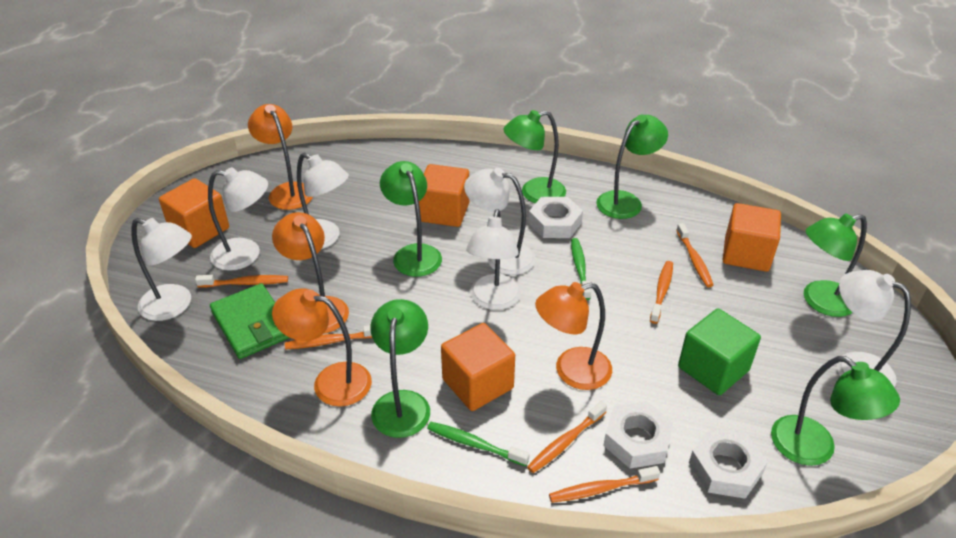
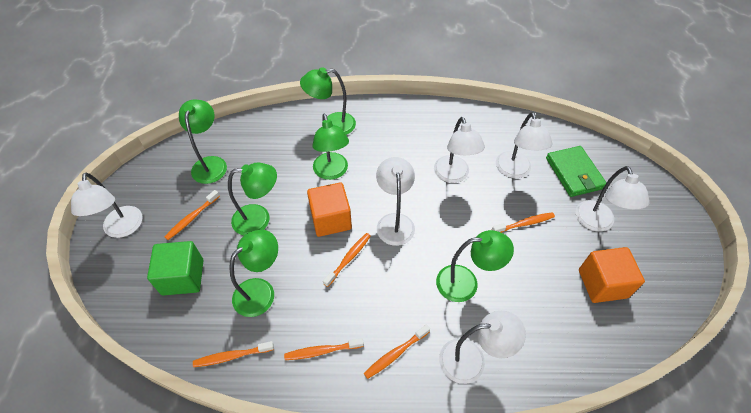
green toothbrush: 2 -> 0
orange cube: 4 -> 2
orange lamp: 4 -> 0
white nut: 3 -> 0

